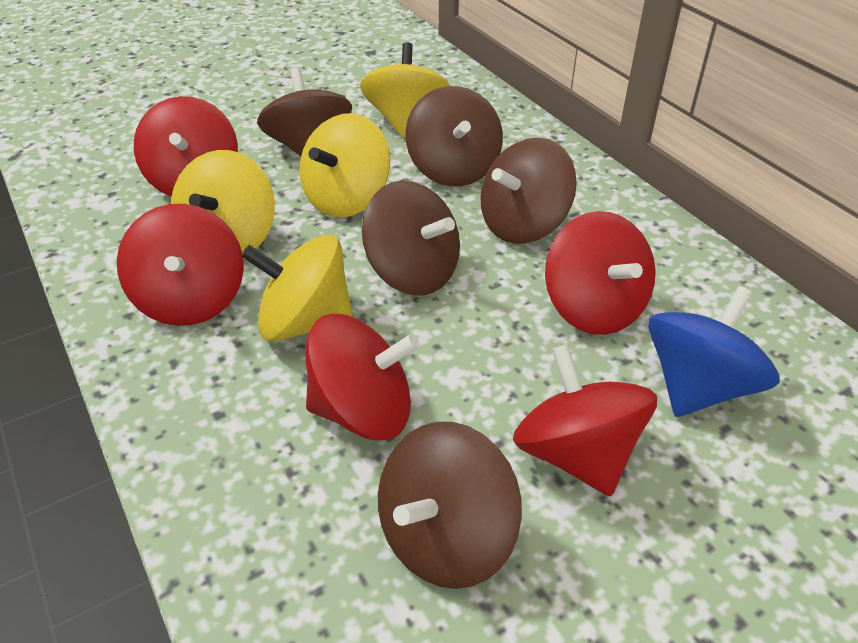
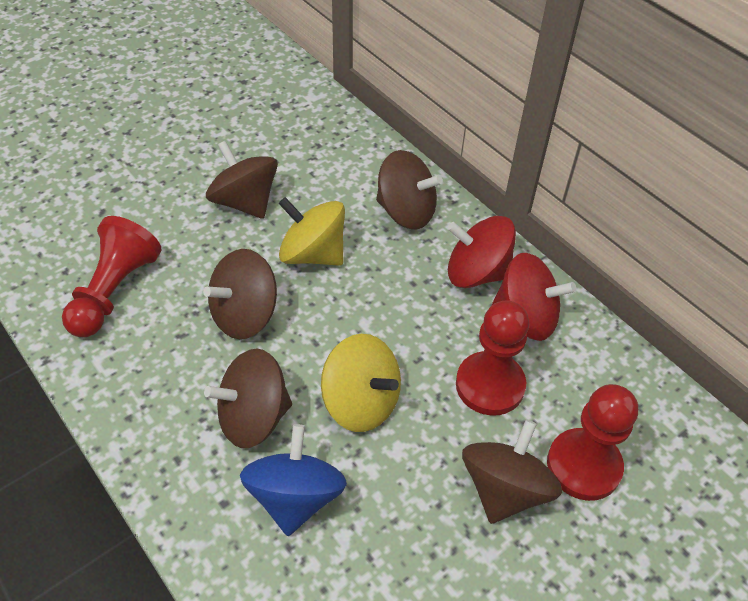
red pawn: 0 -> 3
red spinning top: 5 -> 2
yellow spinning top: 4 -> 2

